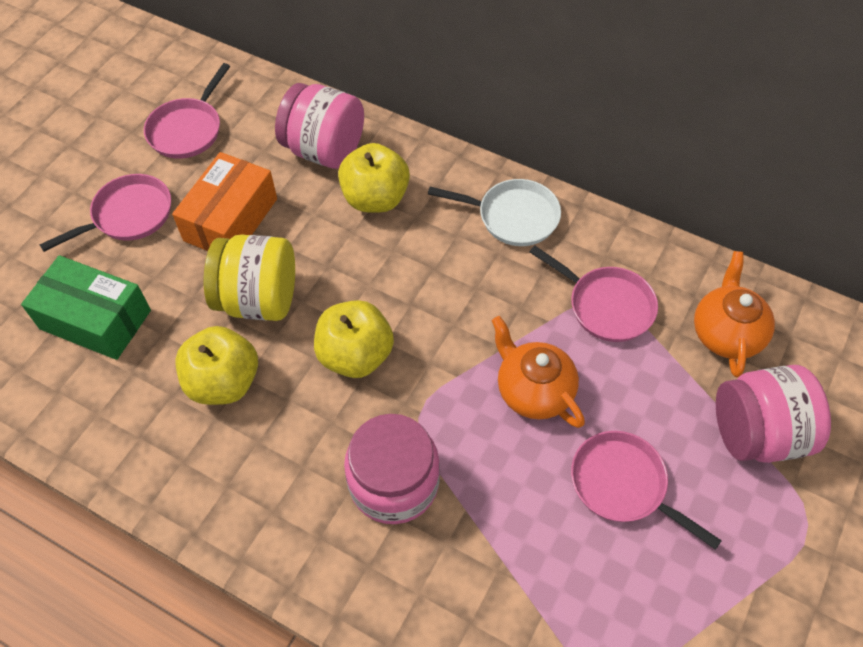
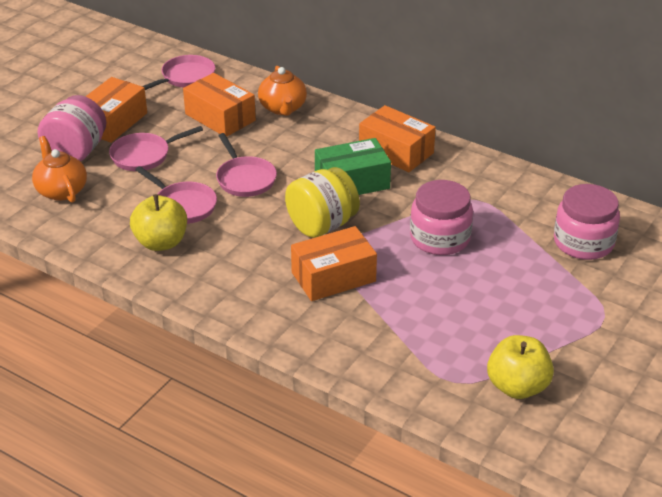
orange box: 1 -> 4
white pan: 1 -> 0
yellow apple: 3 -> 2

